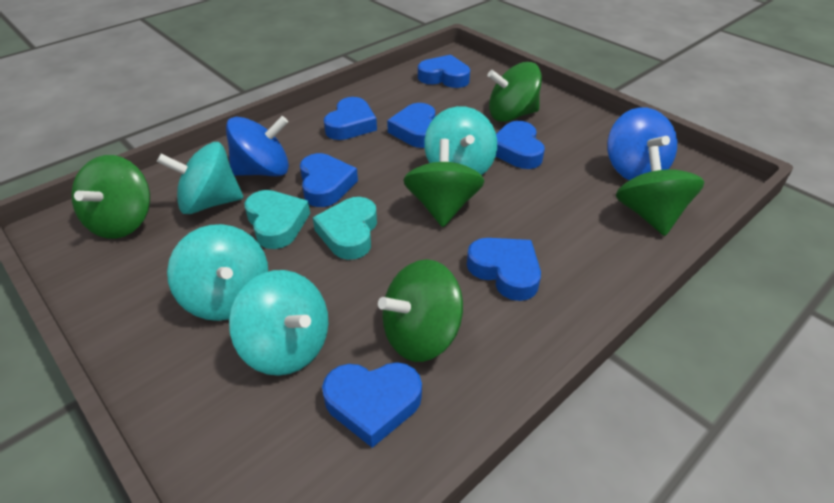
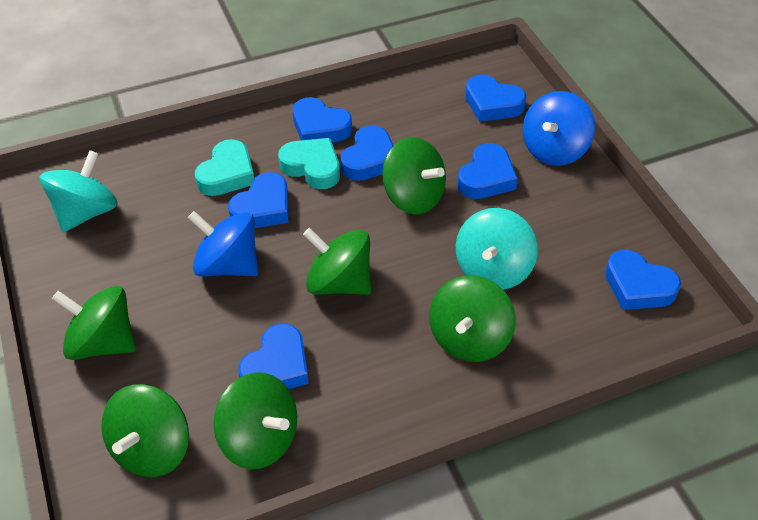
green spinning top: 5 -> 6
turquoise spinning top: 4 -> 2

